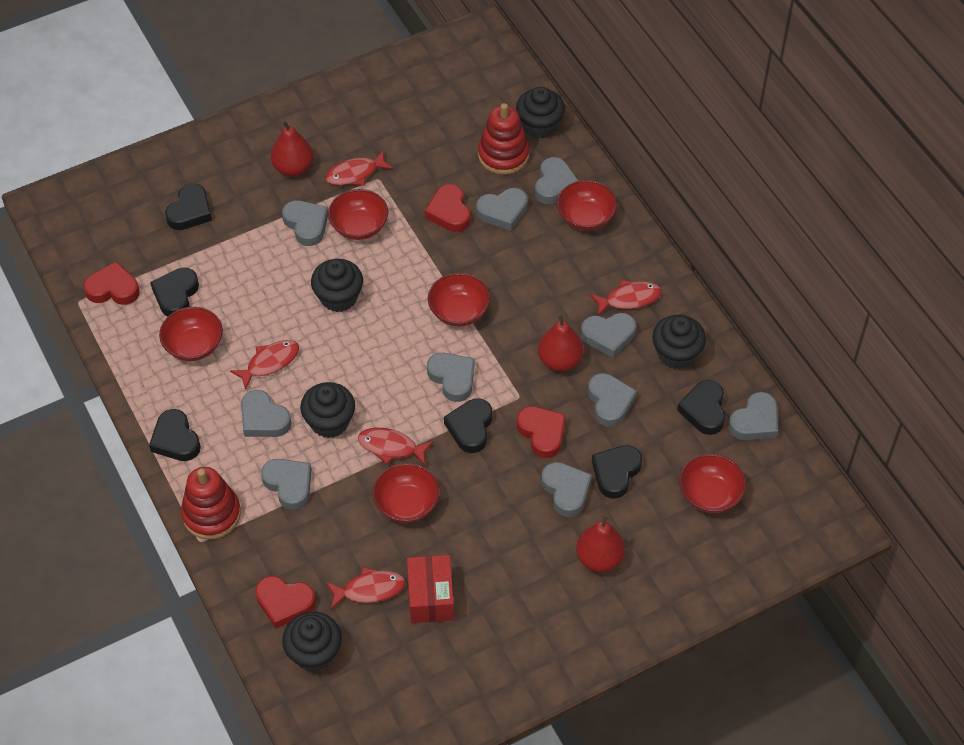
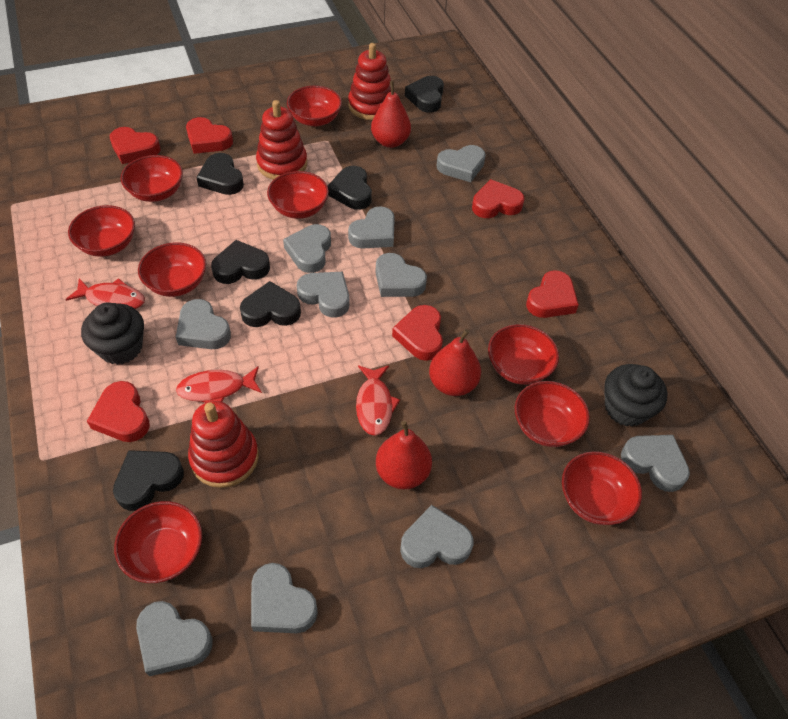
black cupcake: 5 -> 2
red bowl: 6 -> 9
red box: 1 -> 0
red fish: 5 -> 3
red heart: 4 -> 6
red stacking toy: 2 -> 3

